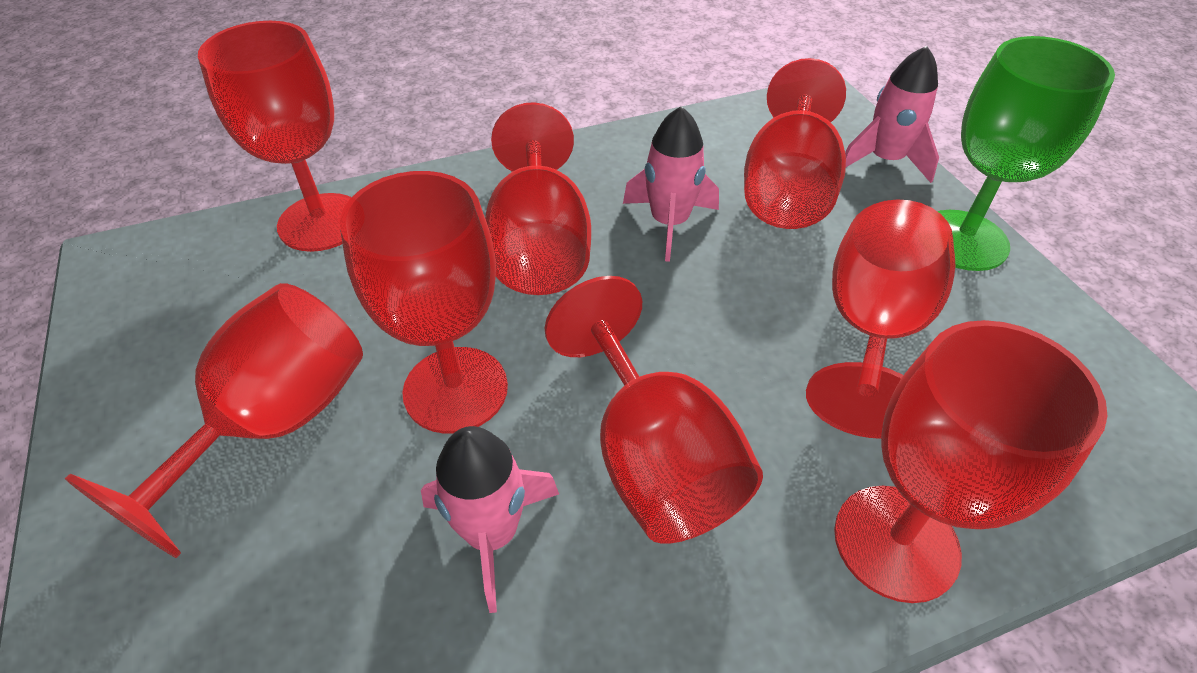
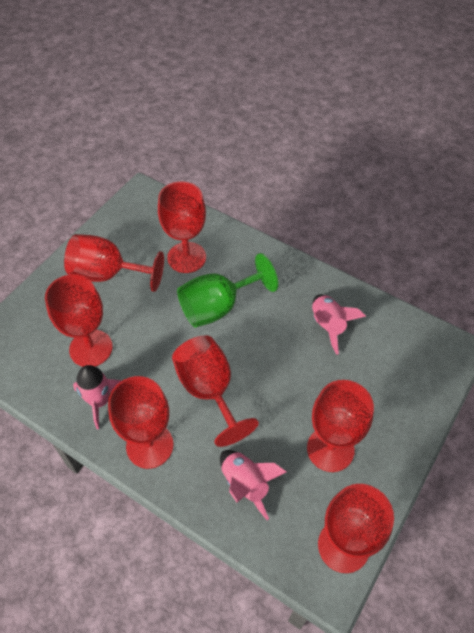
red goblet: 8 -> 7

